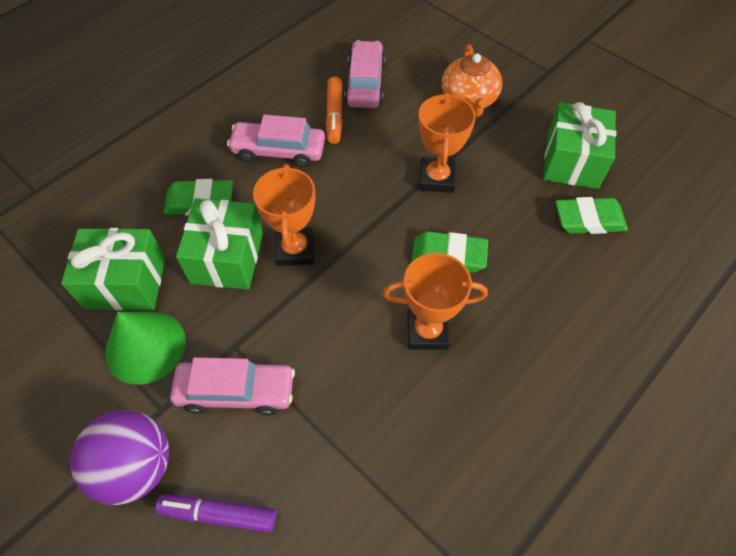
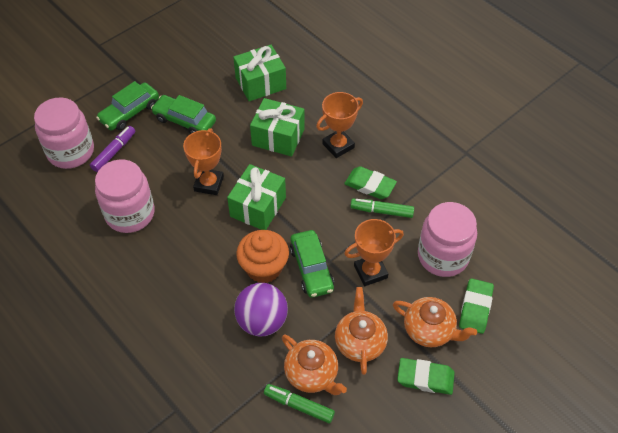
green car: 0 -> 3
green cone: 1 -> 0
green marker: 0 -> 2
orange cupcake: 0 -> 1
orange marker: 1 -> 0
orange teapot: 1 -> 3
pink car: 3 -> 0
pink jar: 0 -> 3

